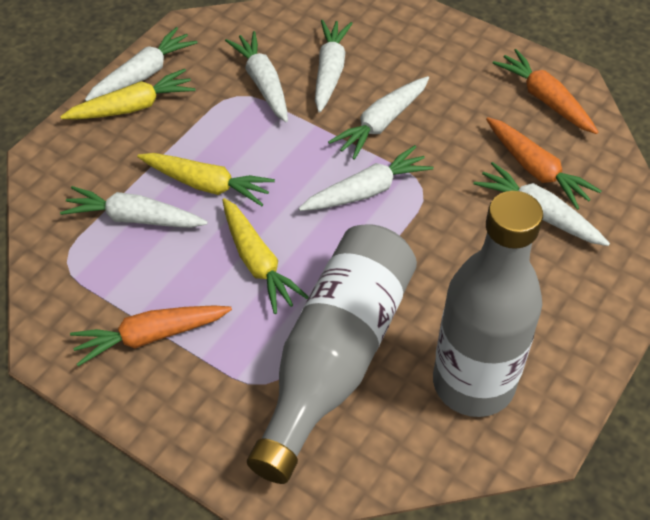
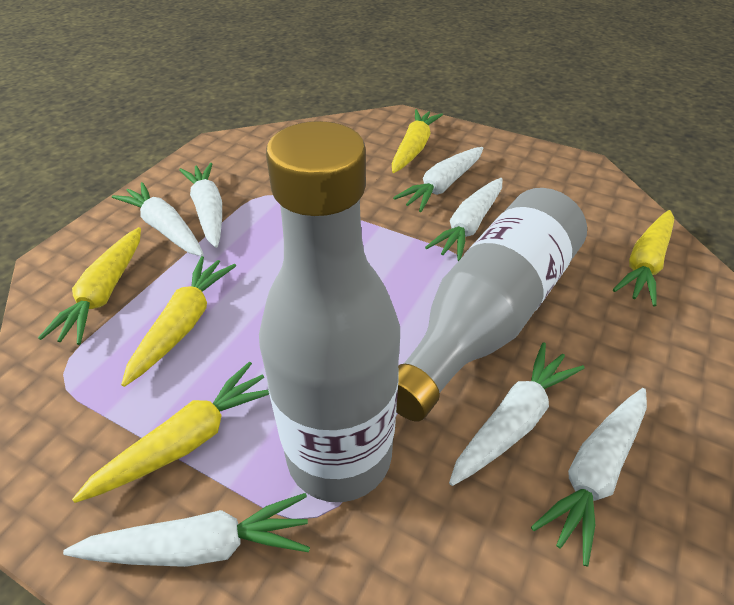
orange carrot: 3 -> 0
yellow carrot: 3 -> 5

